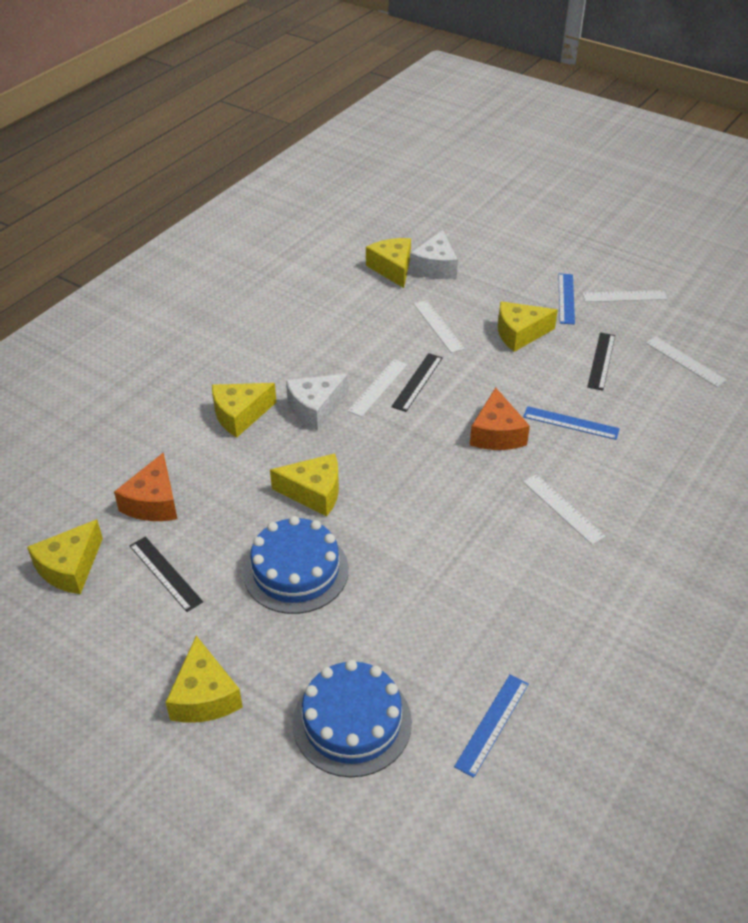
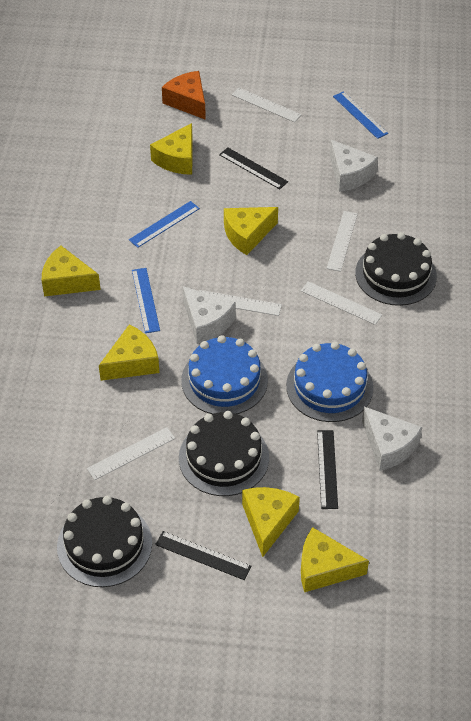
black cake: 0 -> 3
orange cheese: 2 -> 1
white cheese: 2 -> 3

